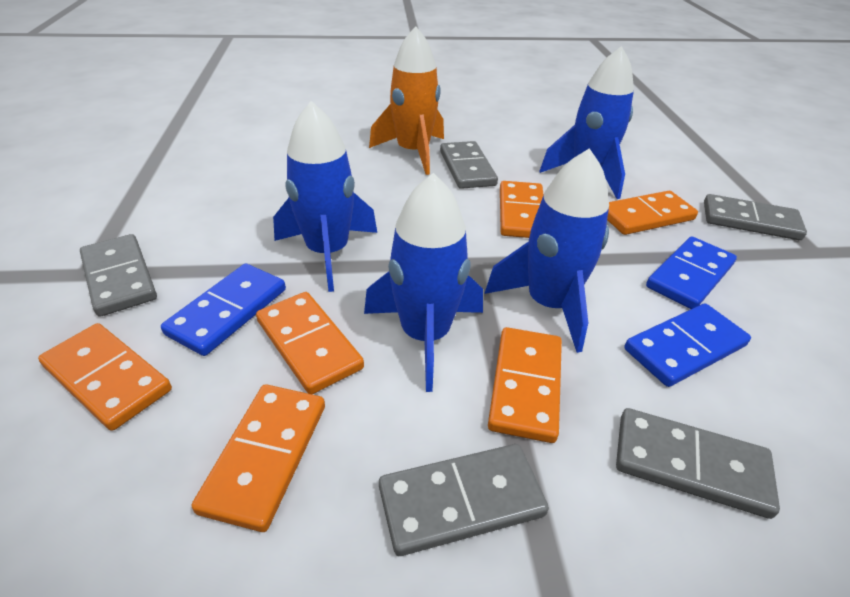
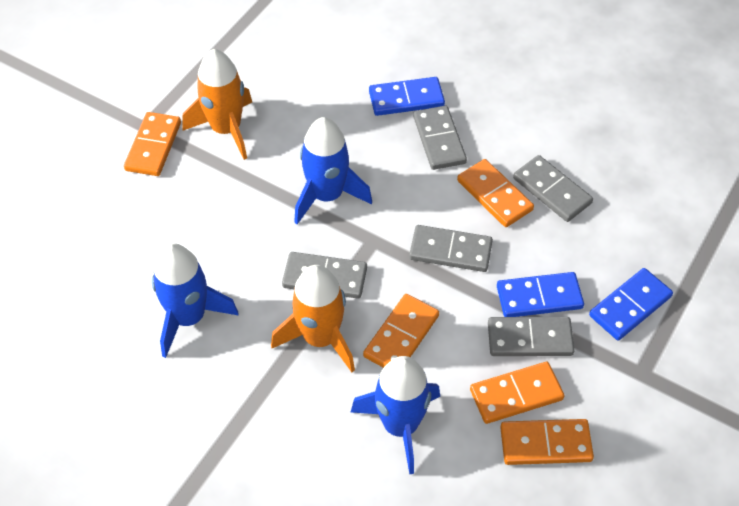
blue rocket: 4 -> 3
orange domino: 6 -> 5
orange rocket: 1 -> 2

